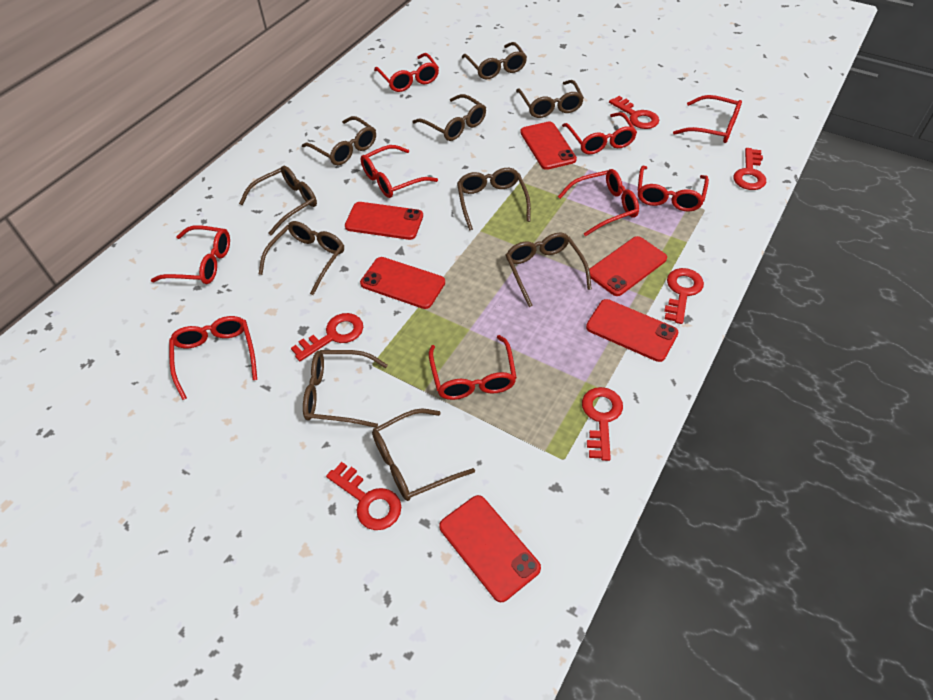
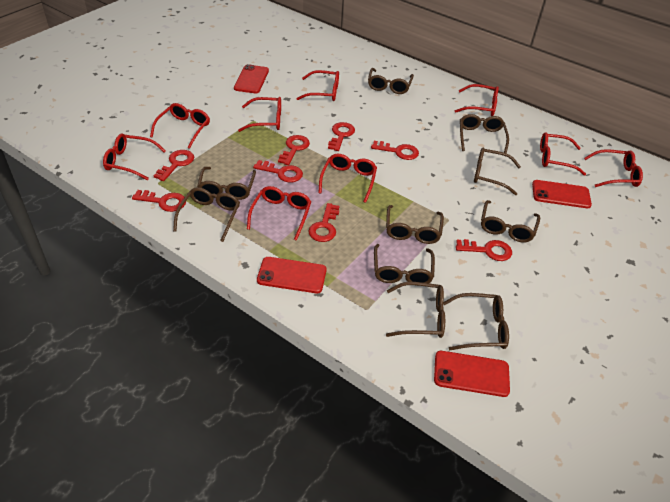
red key: 6 -> 8
red phone: 6 -> 4

